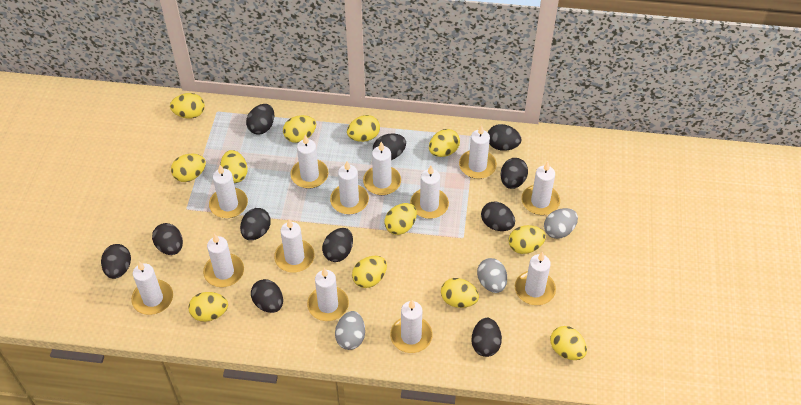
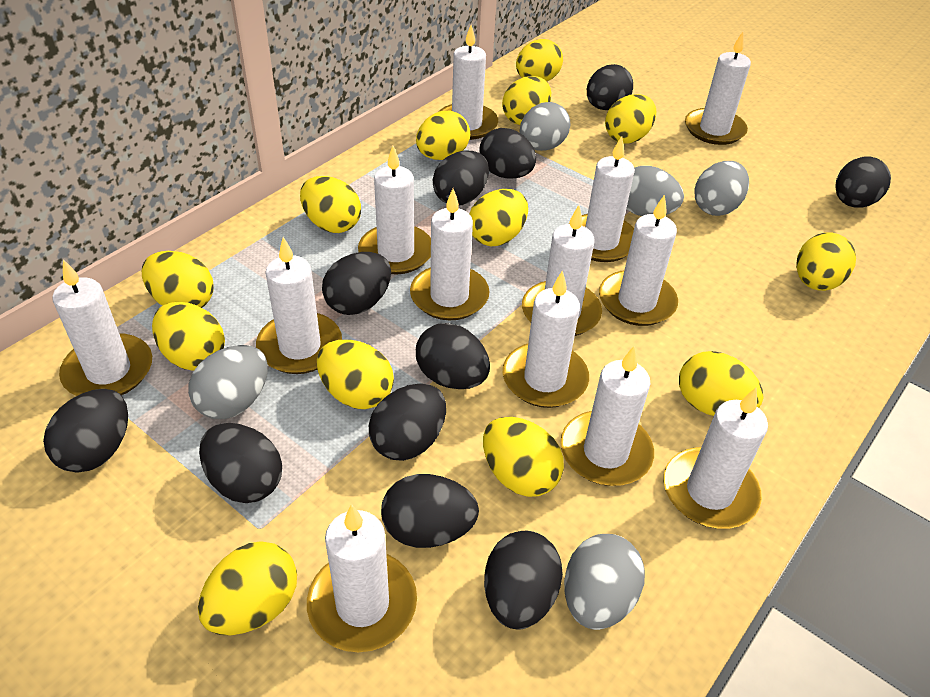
grey egg: 3 -> 5
yellow egg: 12 -> 13

